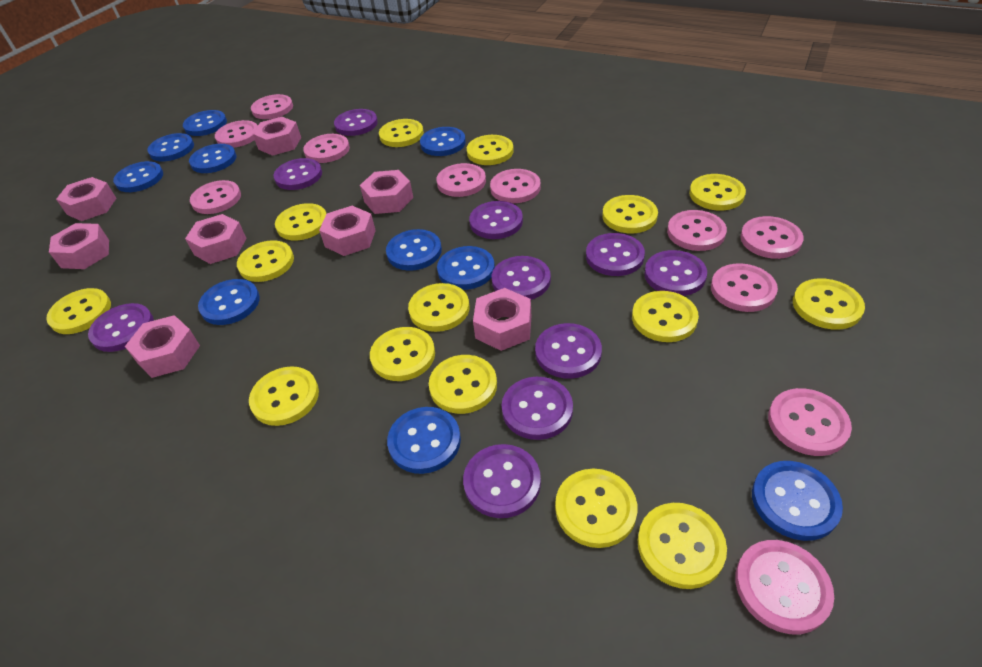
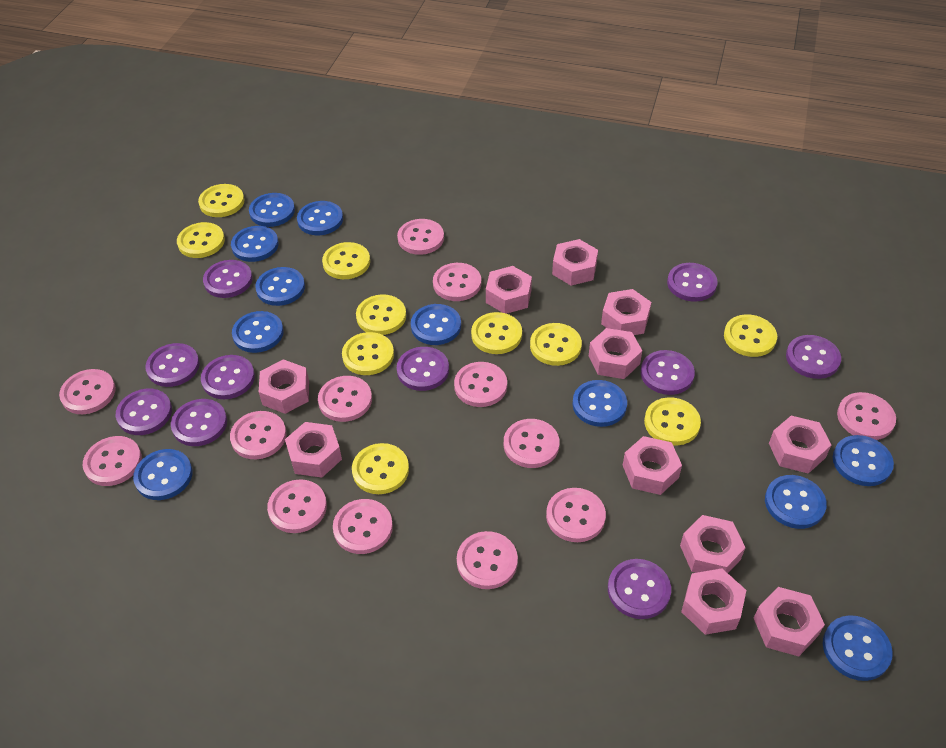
blue button: 10 -> 11
pink button: 11 -> 13
pink nut: 8 -> 11
yellow button: 15 -> 10

